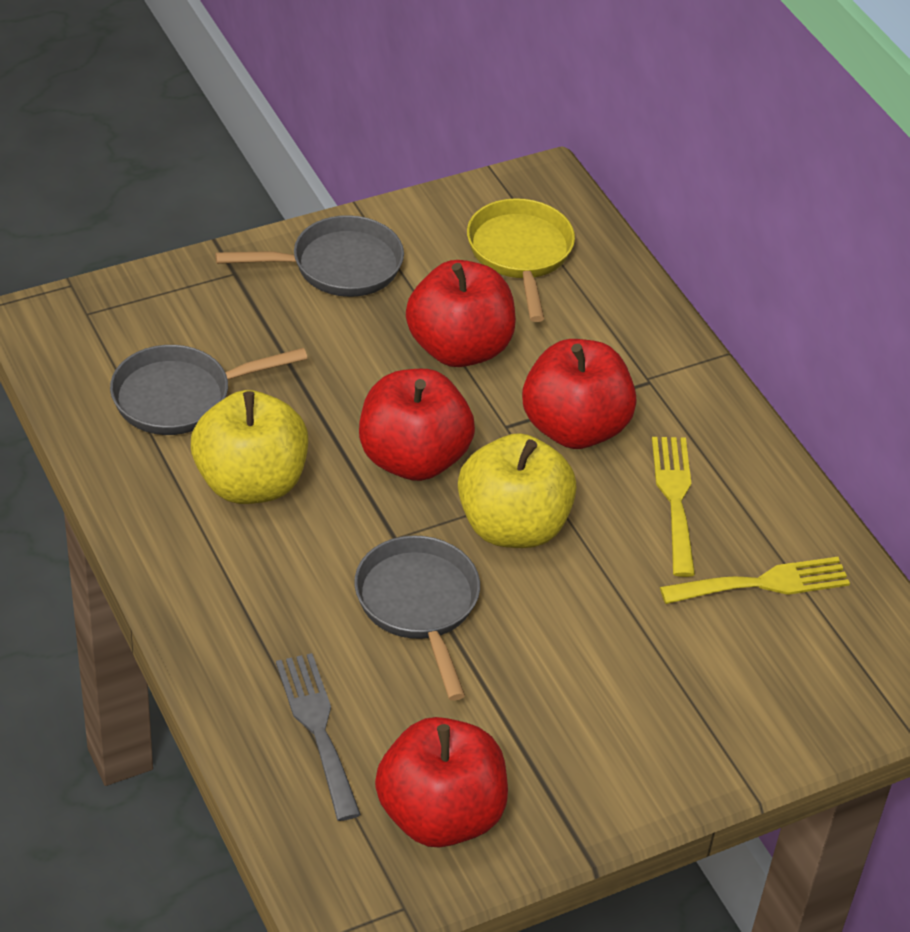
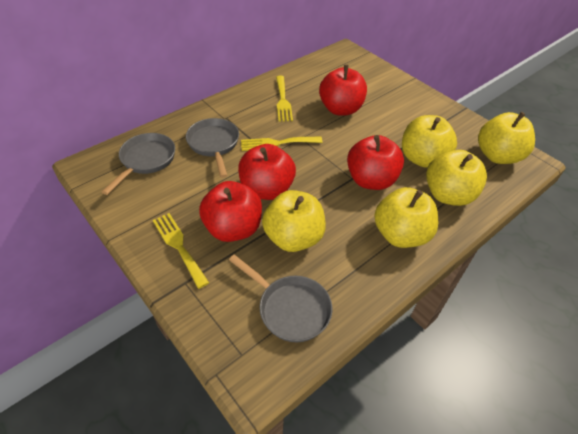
grey fork: 1 -> 0
yellow apple: 2 -> 5
yellow fork: 2 -> 3
yellow pan: 1 -> 0

